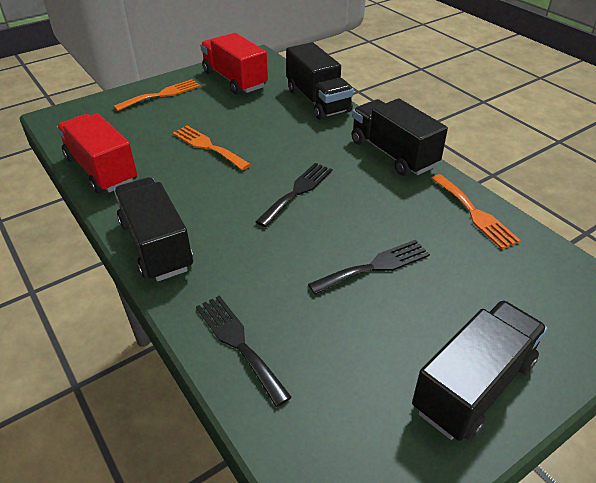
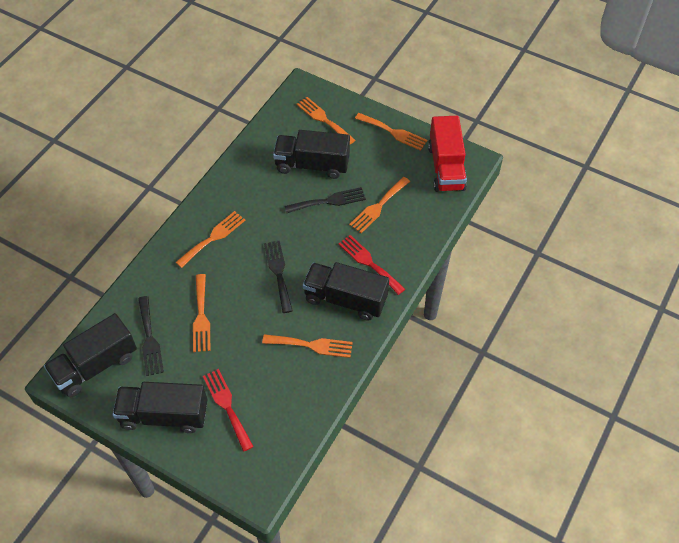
orange fork: 3 -> 6
red fork: 0 -> 2
red truck: 2 -> 1

